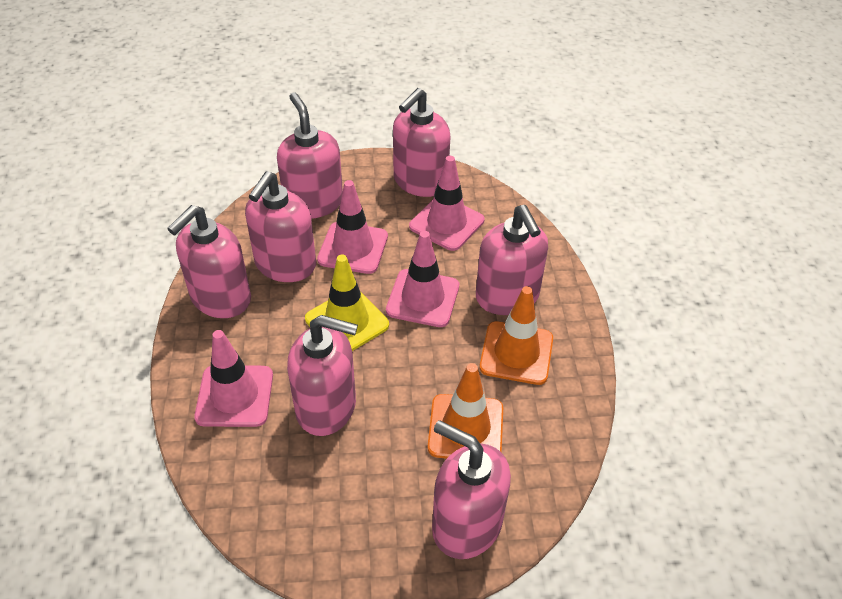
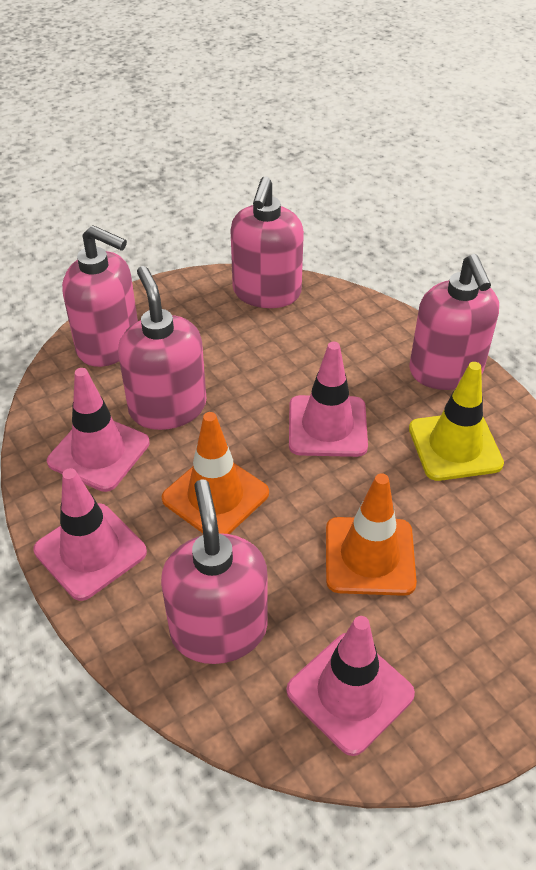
pink soap dispenser: 7 -> 5

